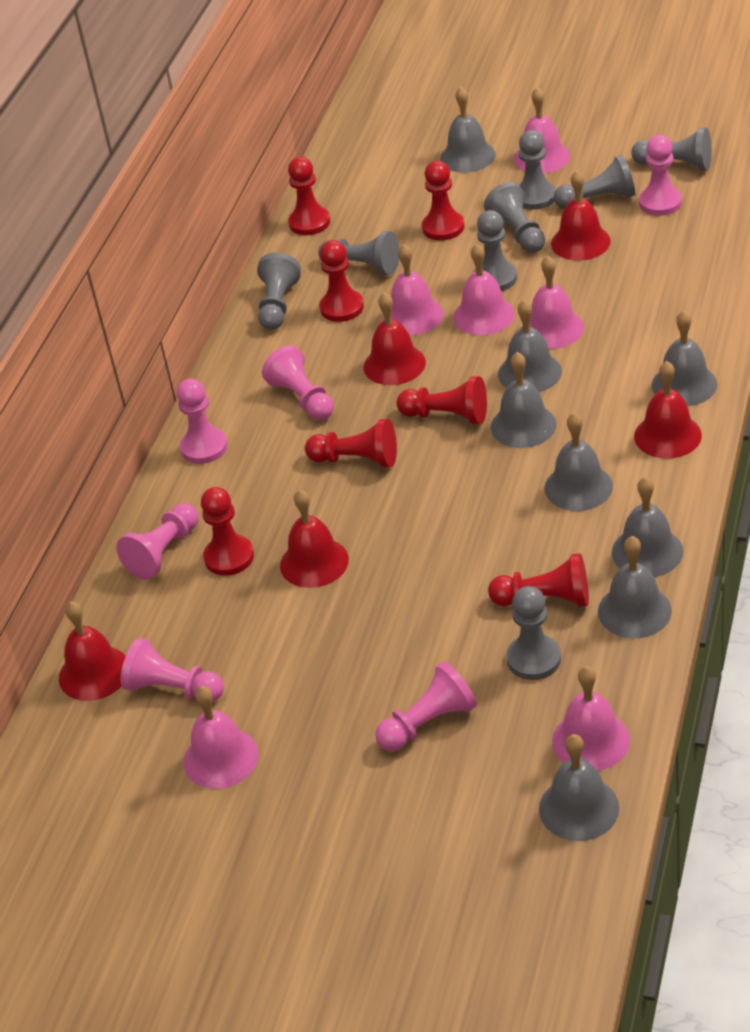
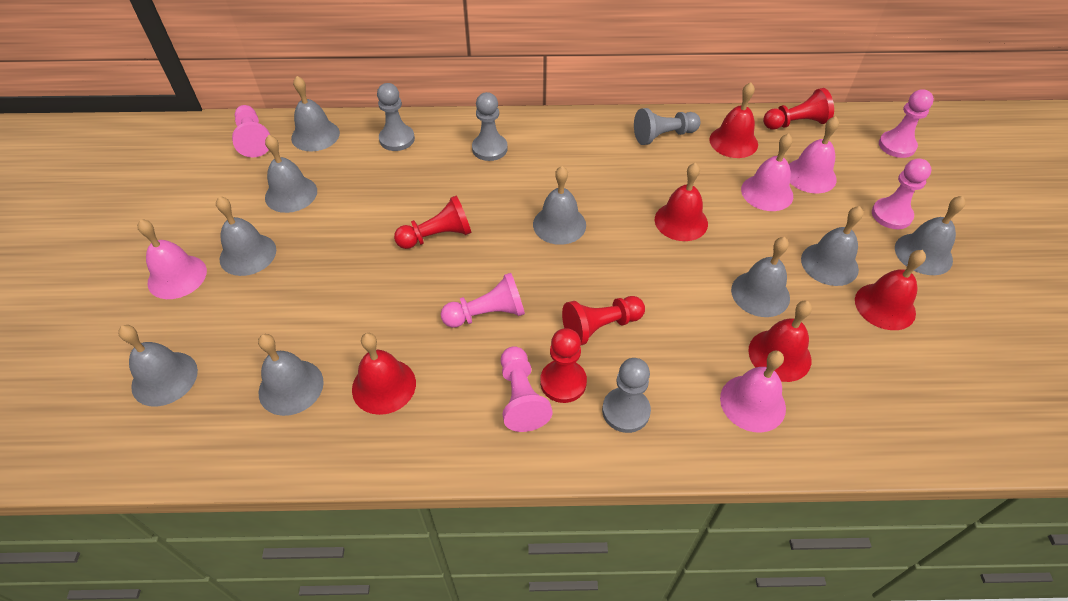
grey bell: 8 -> 9
grey pawn: 8 -> 4
pink bell: 6 -> 4
pink pawn: 6 -> 5
red pawn: 7 -> 4

